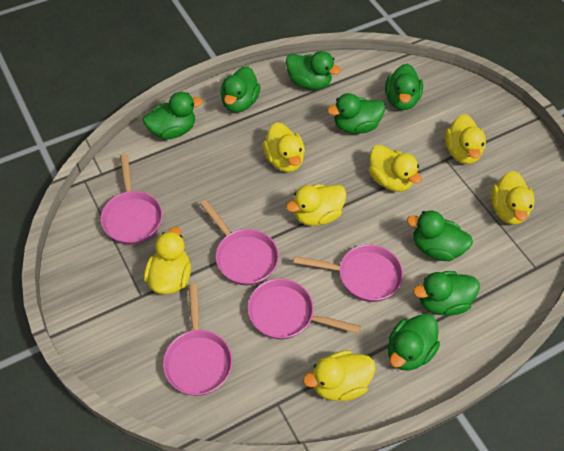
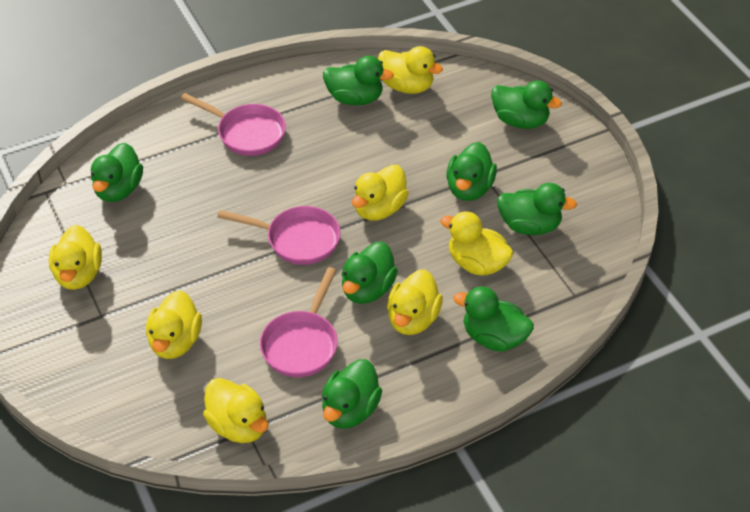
pink pan: 5 -> 3

